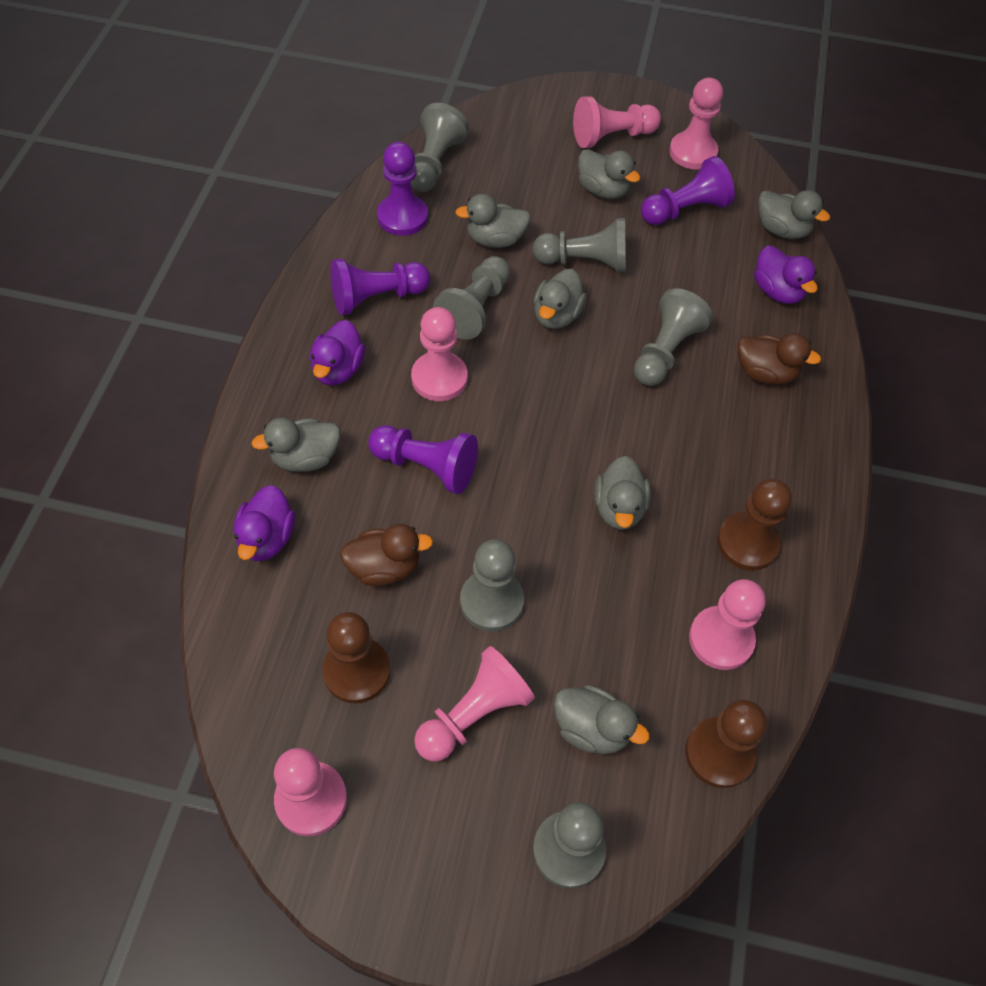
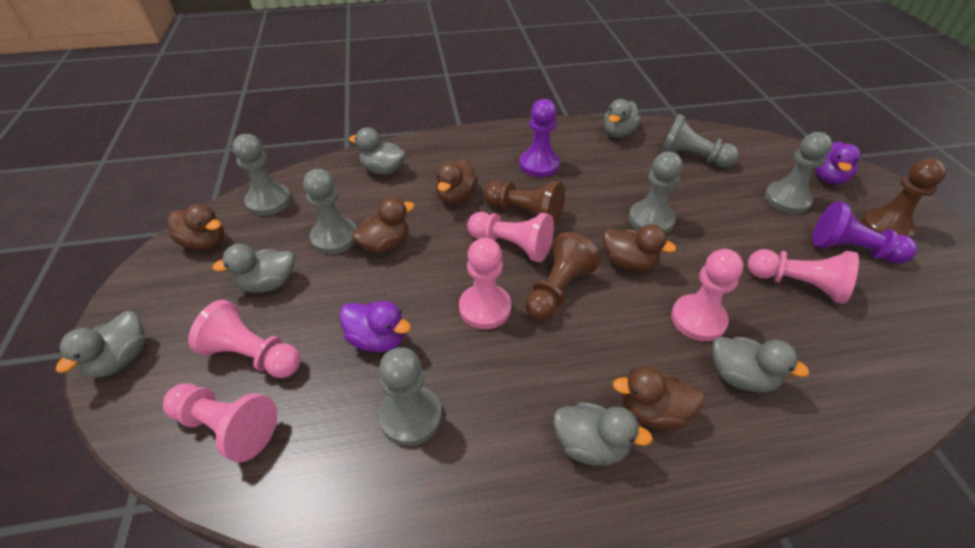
brown duck: 2 -> 5
grey duck: 7 -> 6
purple duck: 3 -> 2
purple pawn: 4 -> 2

